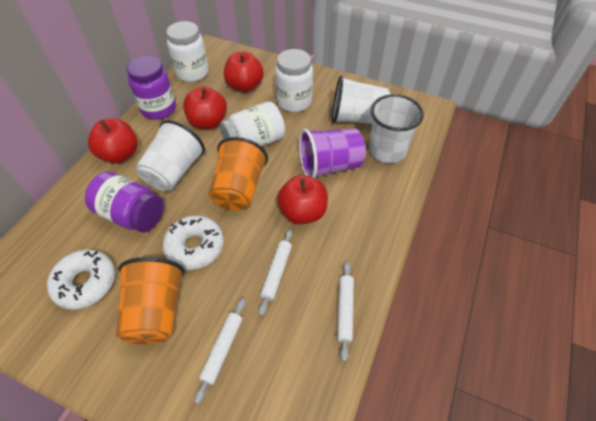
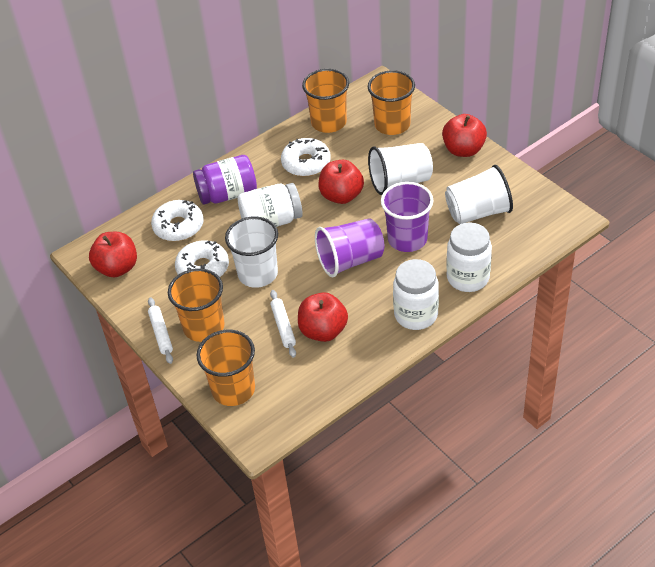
orange cup: 2 -> 4
purple cup: 1 -> 2
purple jar: 2 -> 1
white donut: 2 -> 3
white rolling pin: 3 -> 2

